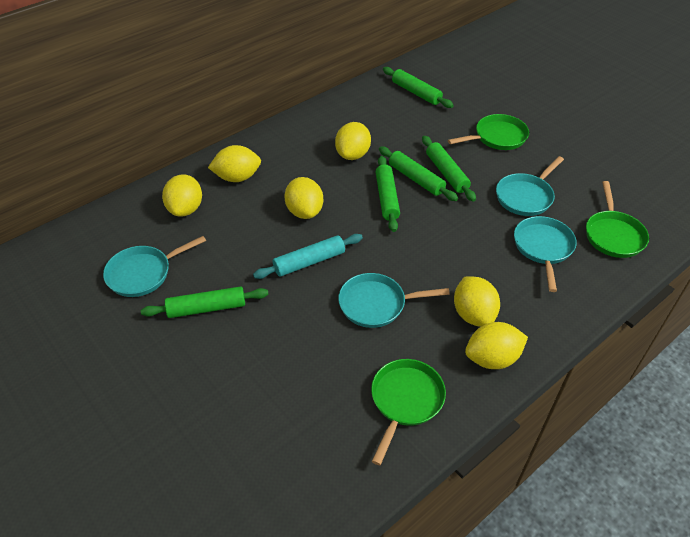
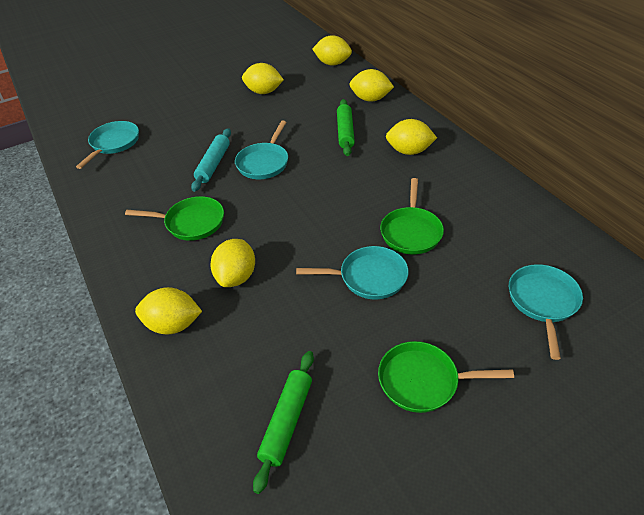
green rolling pin: 5 -> 2

